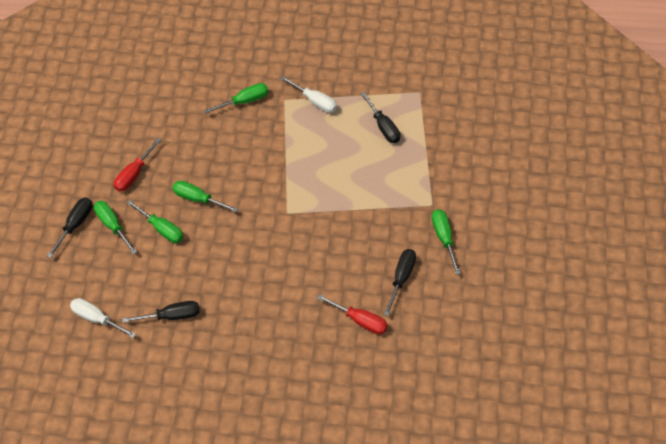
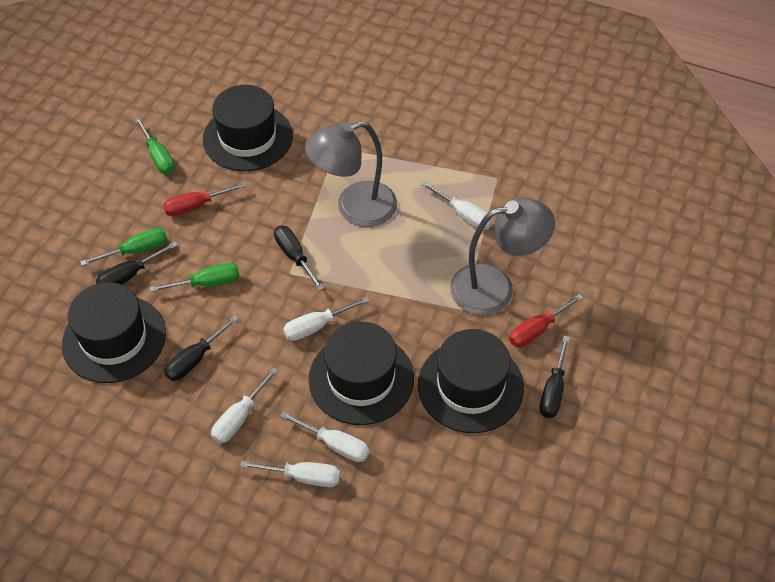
black hat: 0 -> 4
green screwdriver: 5 -> 3
grey lamp: 0 -> 2
white screwdriver: 2 -> 5

